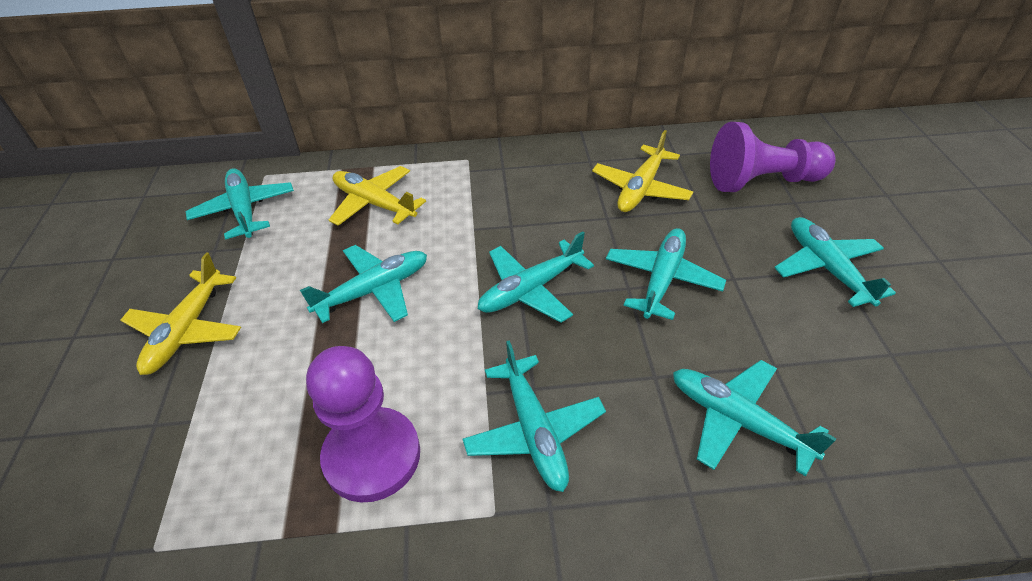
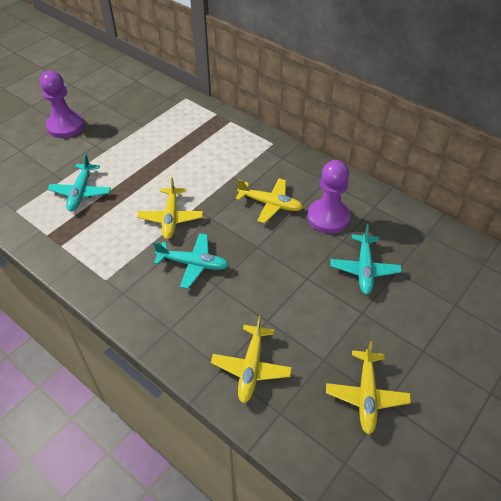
turquoise plane: 7 -> 3
yellow plane: 3 -> 4

